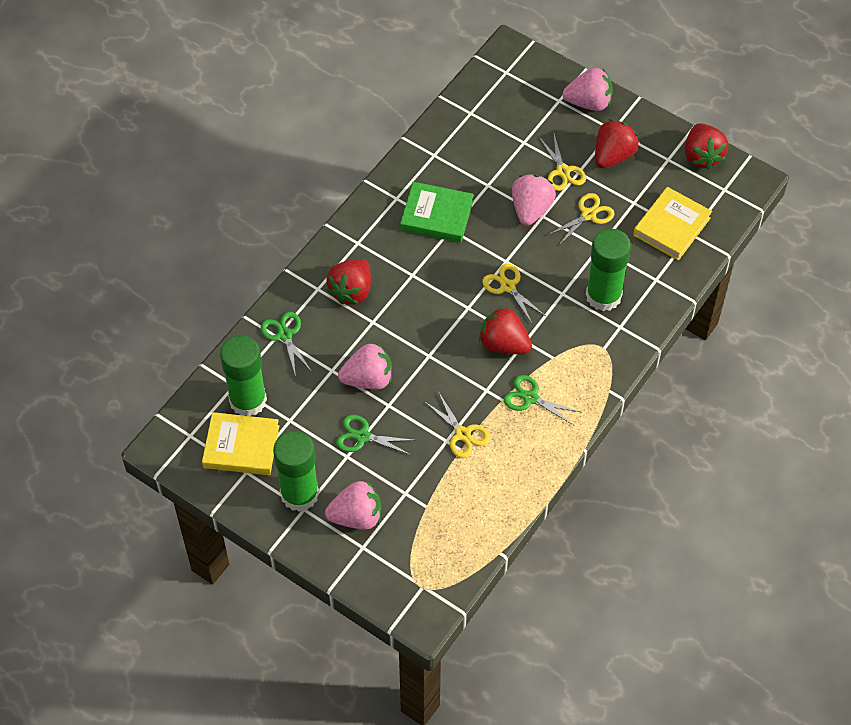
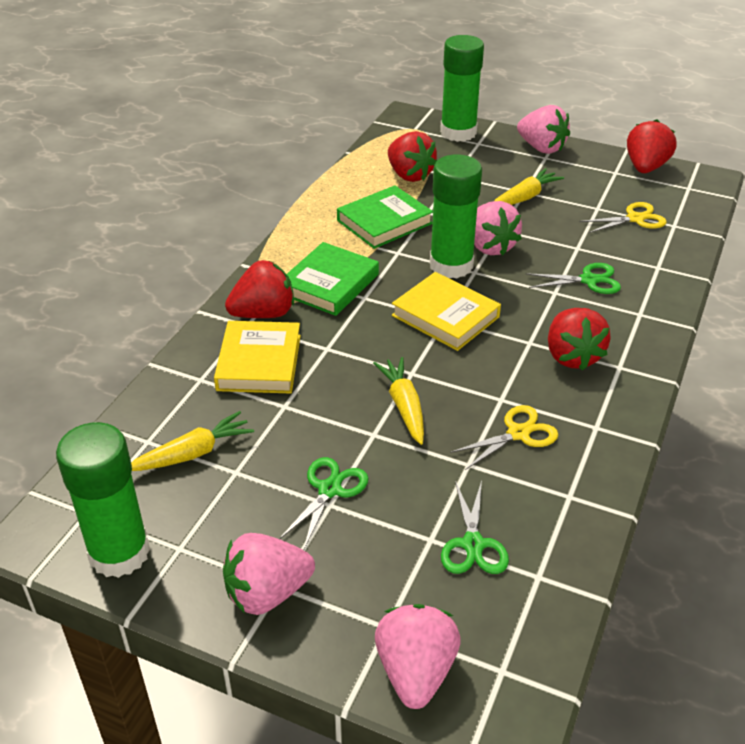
green book: 1 -> 2
yellow carrot: 0 -> 3
yellow scissors: 4 -> 2

